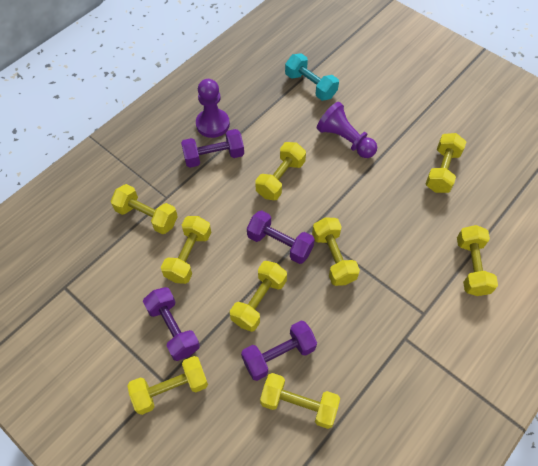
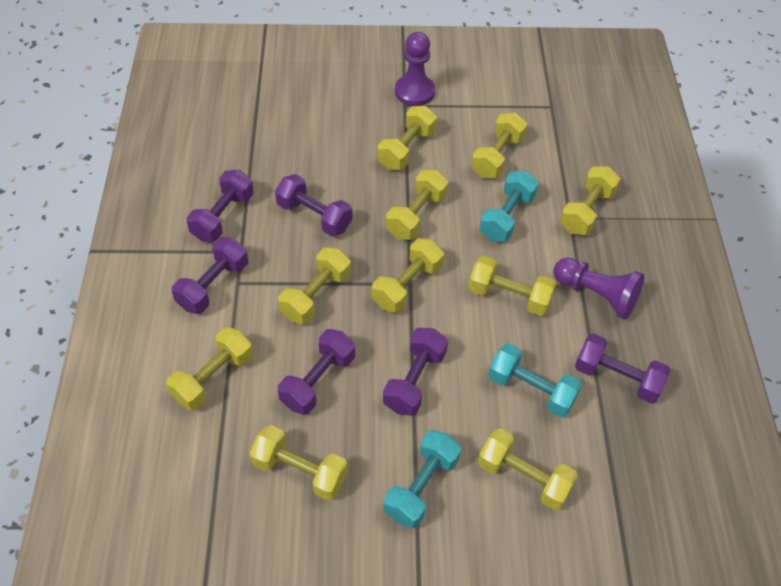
purple dumbbell: 4 -> 6
turquoise dumbbell: 1 -> 3
yellow dumbbell: 9 -> 10

